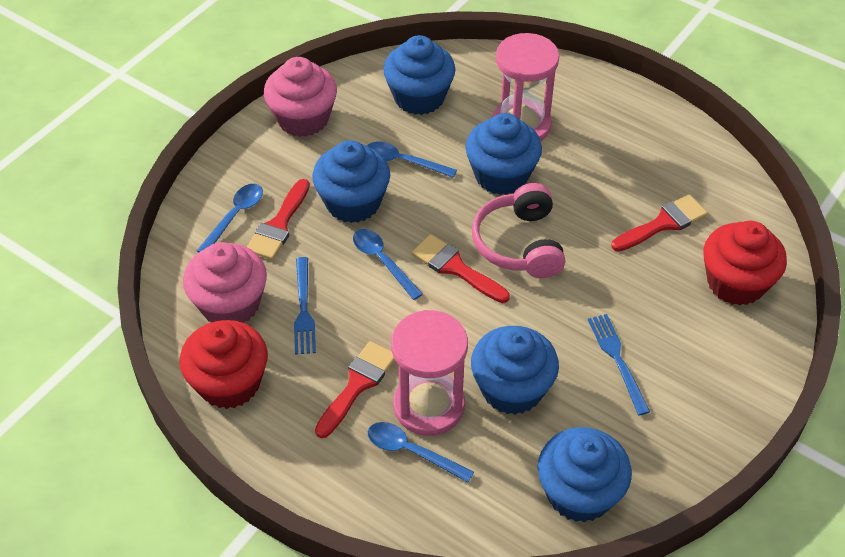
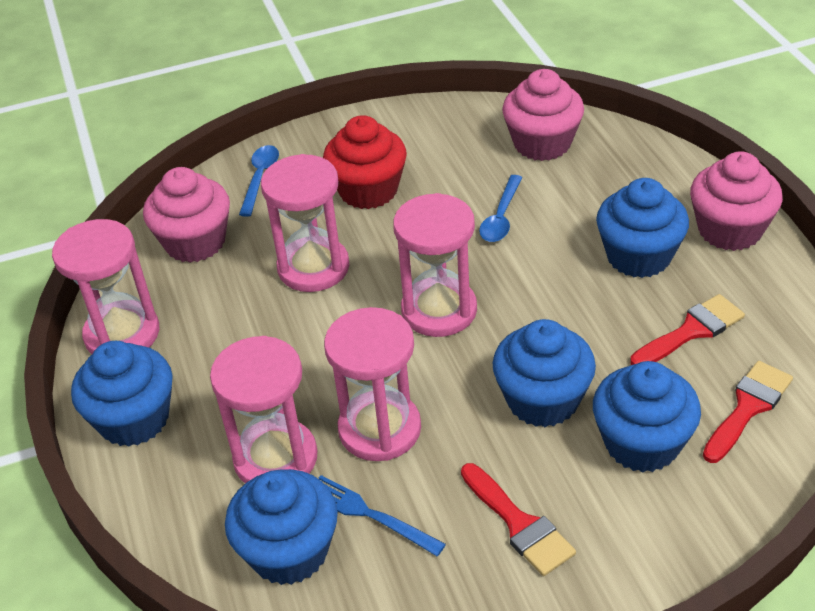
blue fork: 2 -> 1
blue spoon: 4 -> 2
pink cupcake: 2 -> 3
pink headphones: 1 -> 0
pink hourglass: 2 -> 5
red brush: 4 -> 3
red cupcake: 2 -> 1

